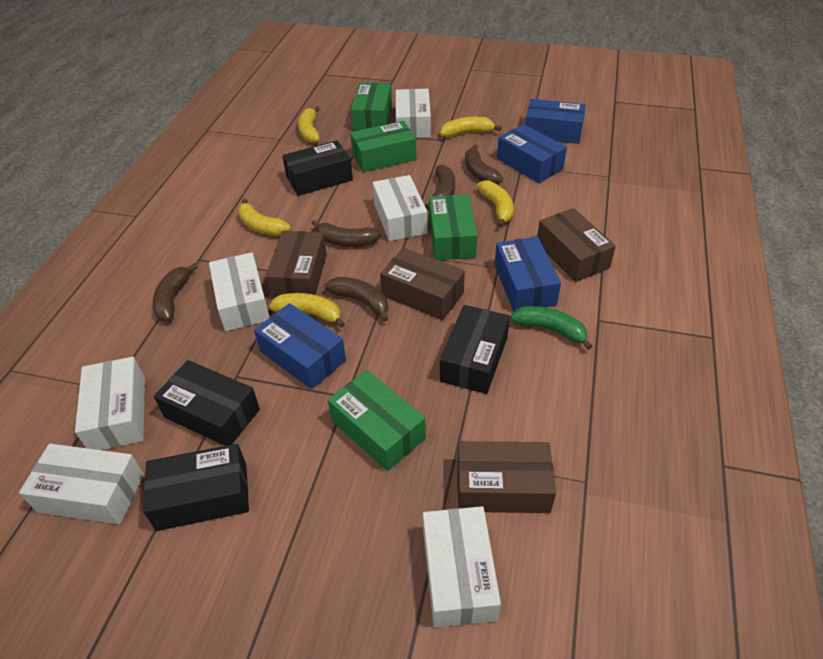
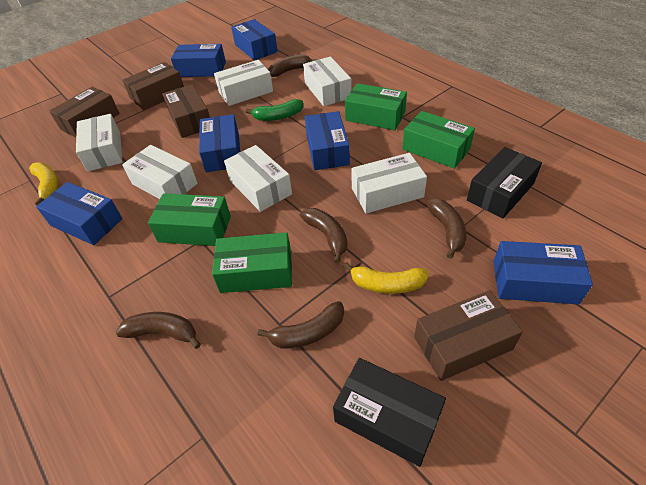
black box: 4 -> 2
blue box: 4 -> 6
yellow banana: 5 -> 2

